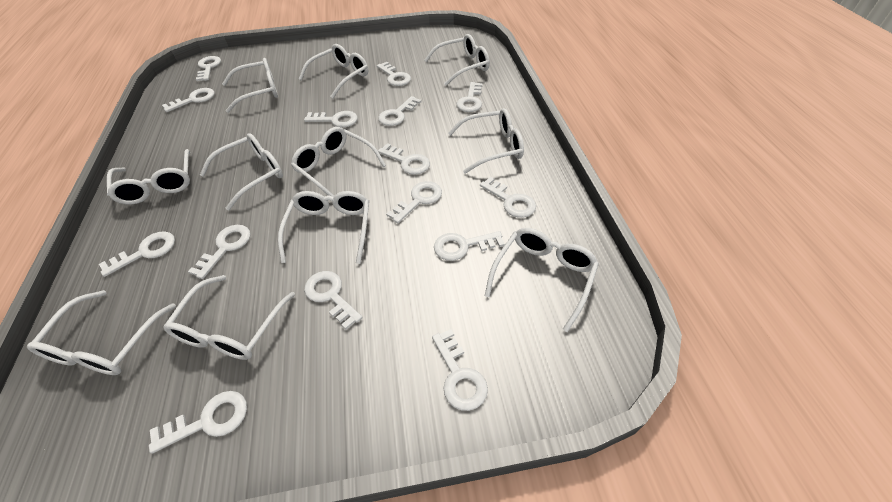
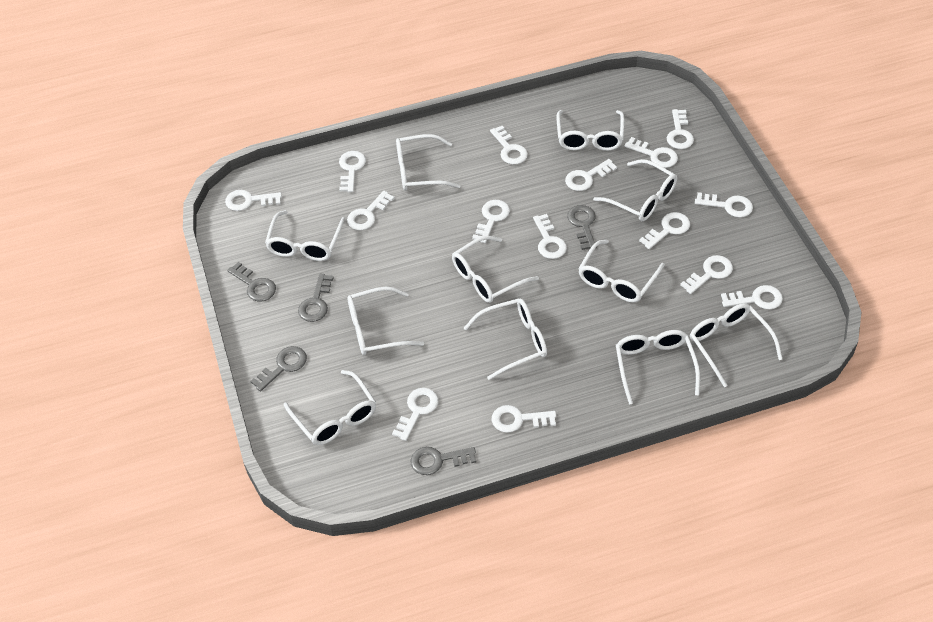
grey key: 0 -> 5

